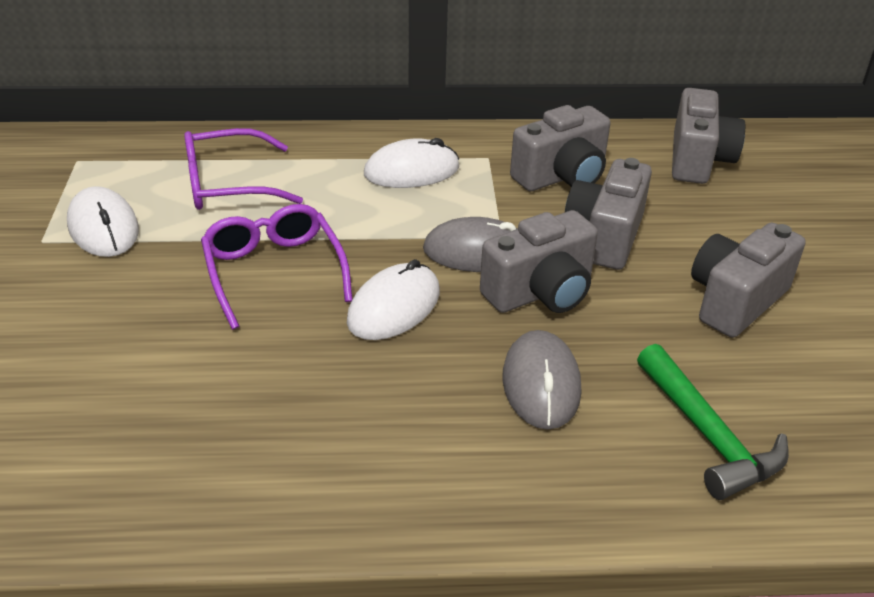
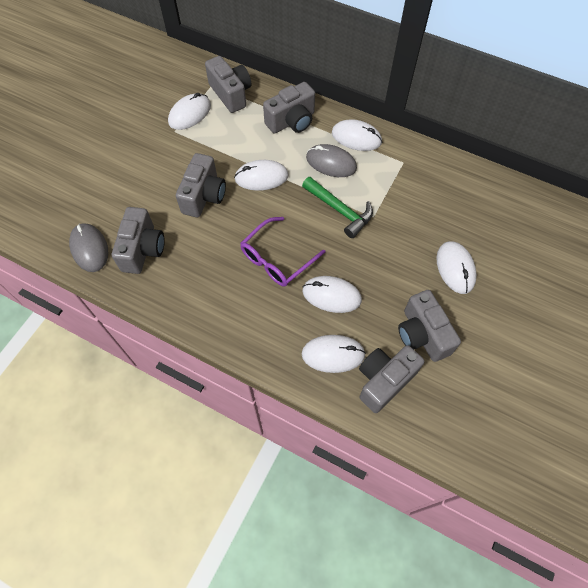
grey camera: 5 -> 6
purple glasses: 2 -> 1
white mouse: 3 -> 6

